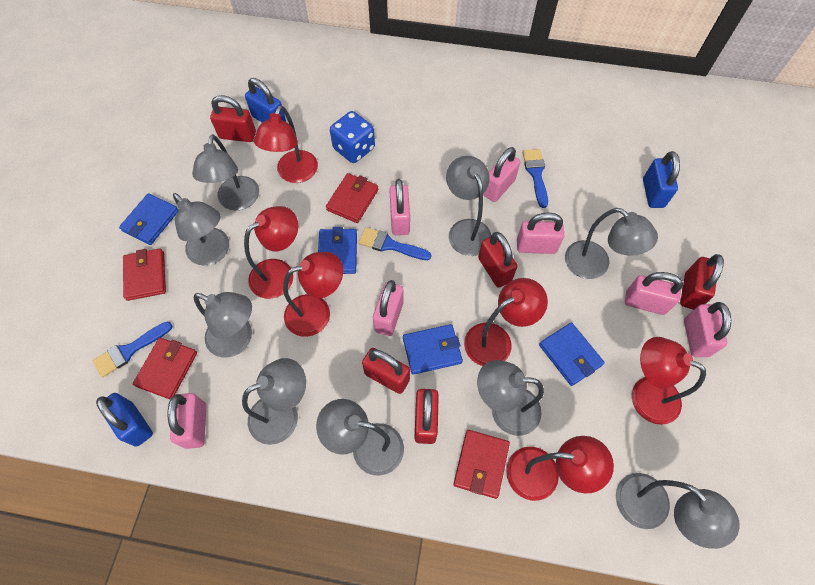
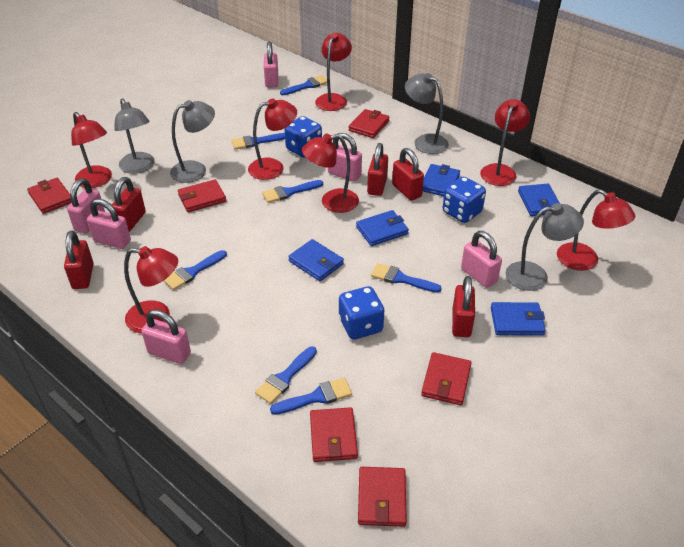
blue brush: 3 -> 7
blue dice: 1 -> 3
blue padlock: 3 -> 0
blue wallet: 4 -> 5
grey lamp: 9 -> 4
pink padlock: 7 -> 6
red lamp: 6 -> 7
red wallet: 4 -> 6

